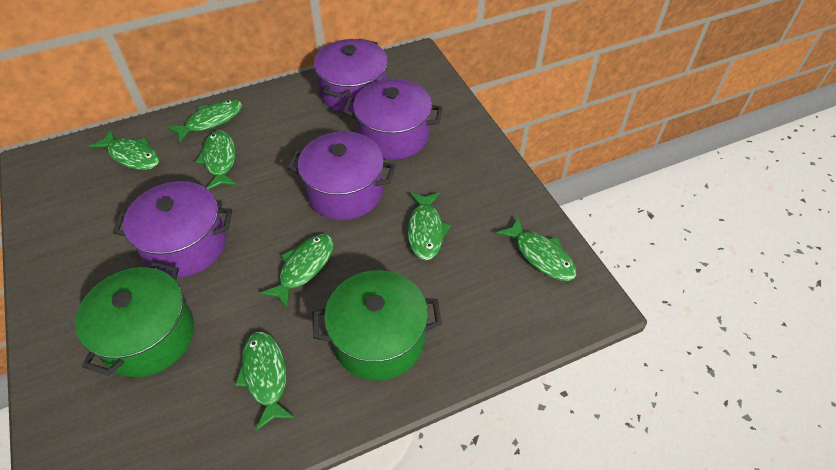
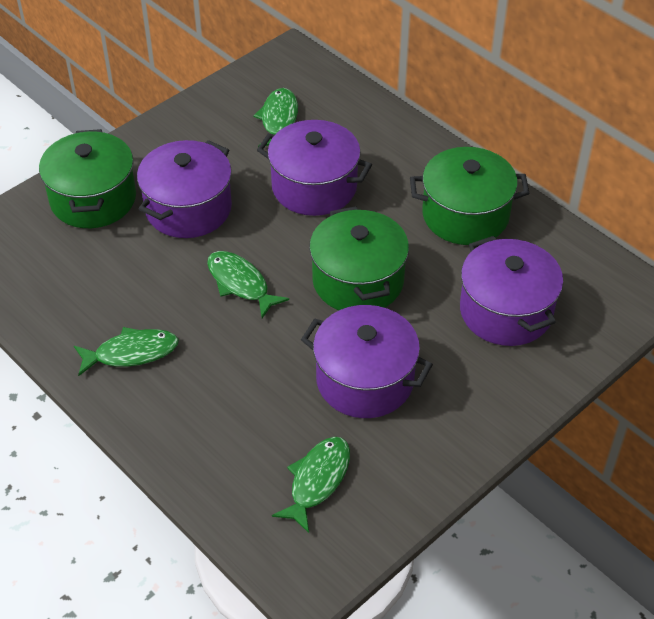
green fish: 7 -> 4
green pot: 2 -> 3

